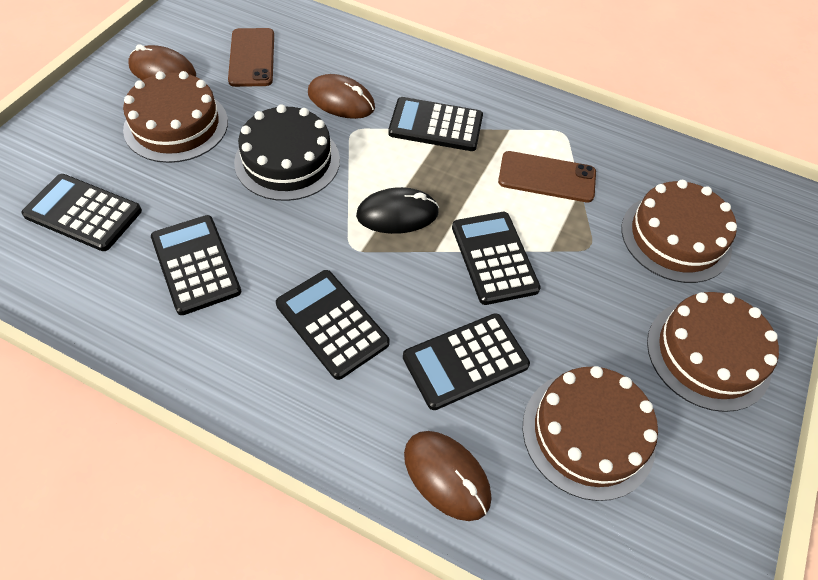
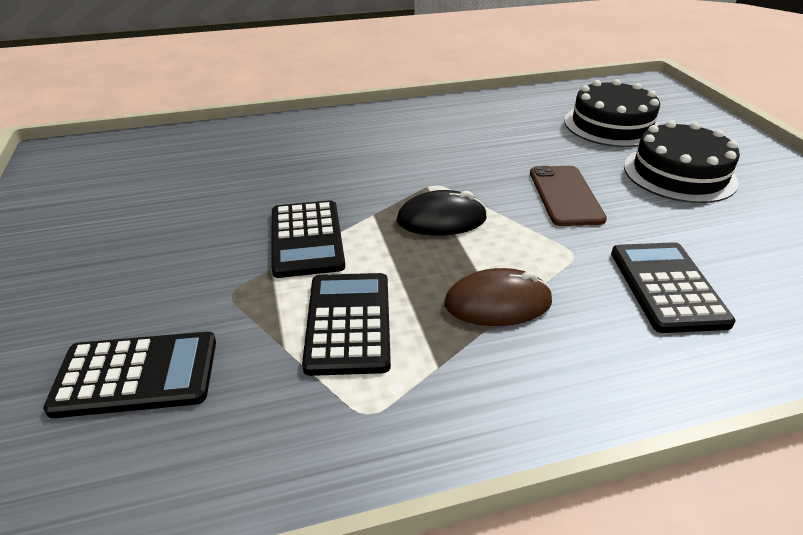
black cake: 1 -> 2
black calculator: 6 -> 4
brown cake: 4 -> 0
brown mouse: 3 -> 1
brown phone: 2 -> 1

